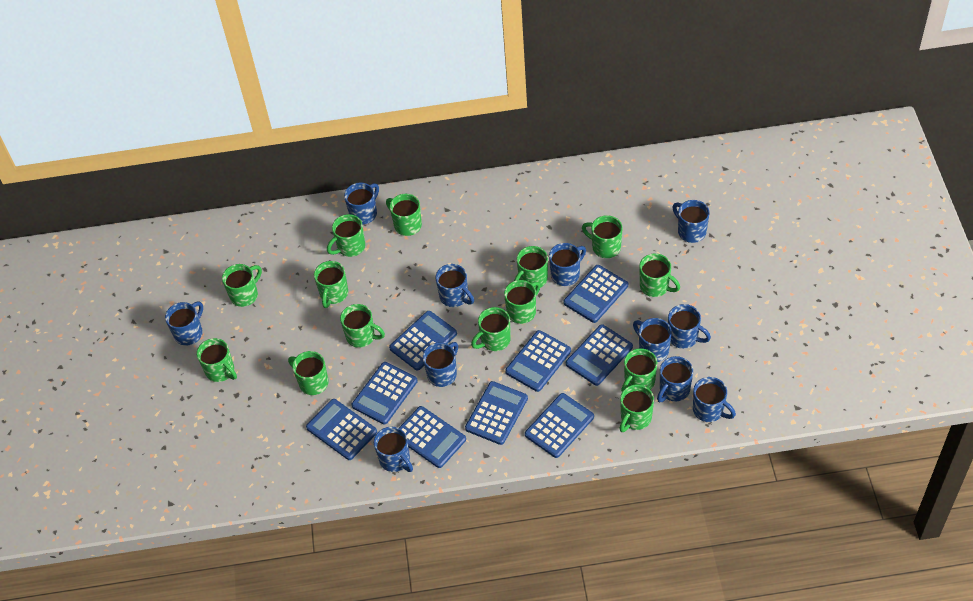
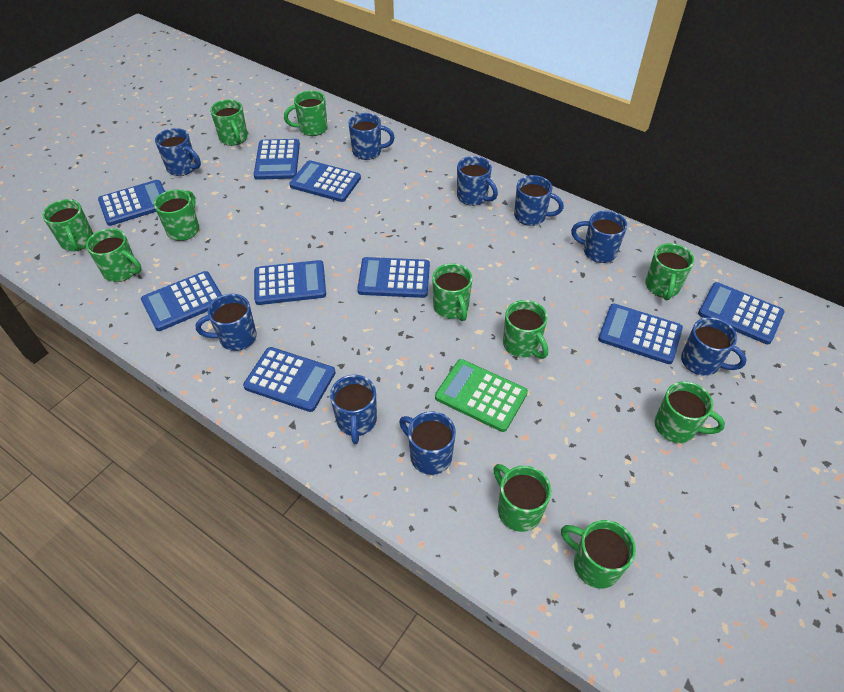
blue mug: 11 -> 9
green calculator: 0 -> 1
green mug: 14 -> 11

